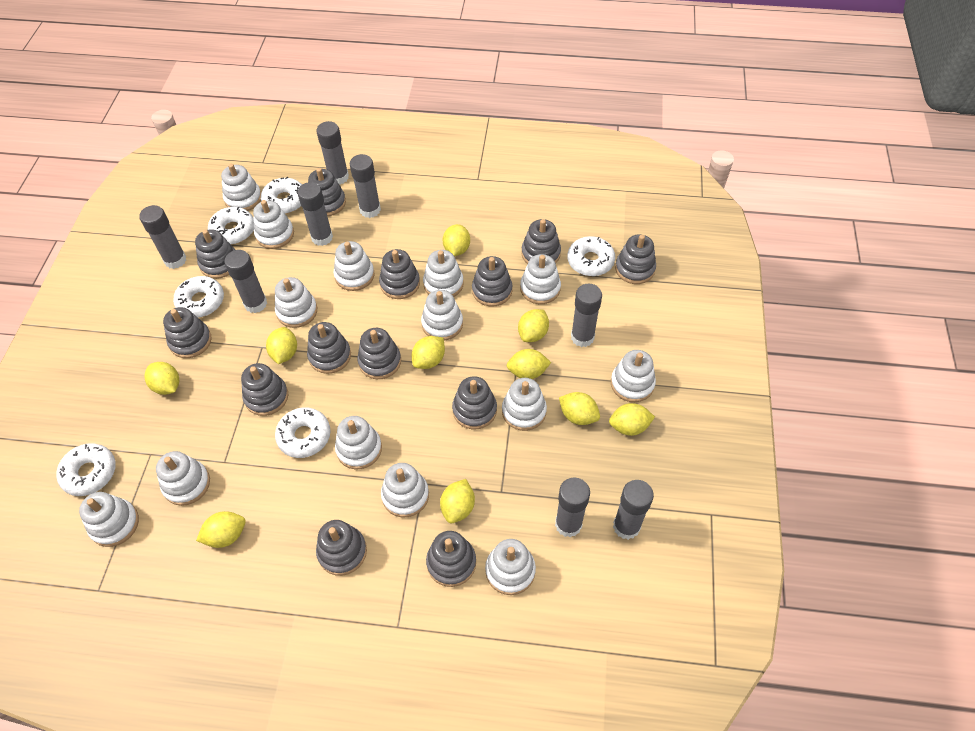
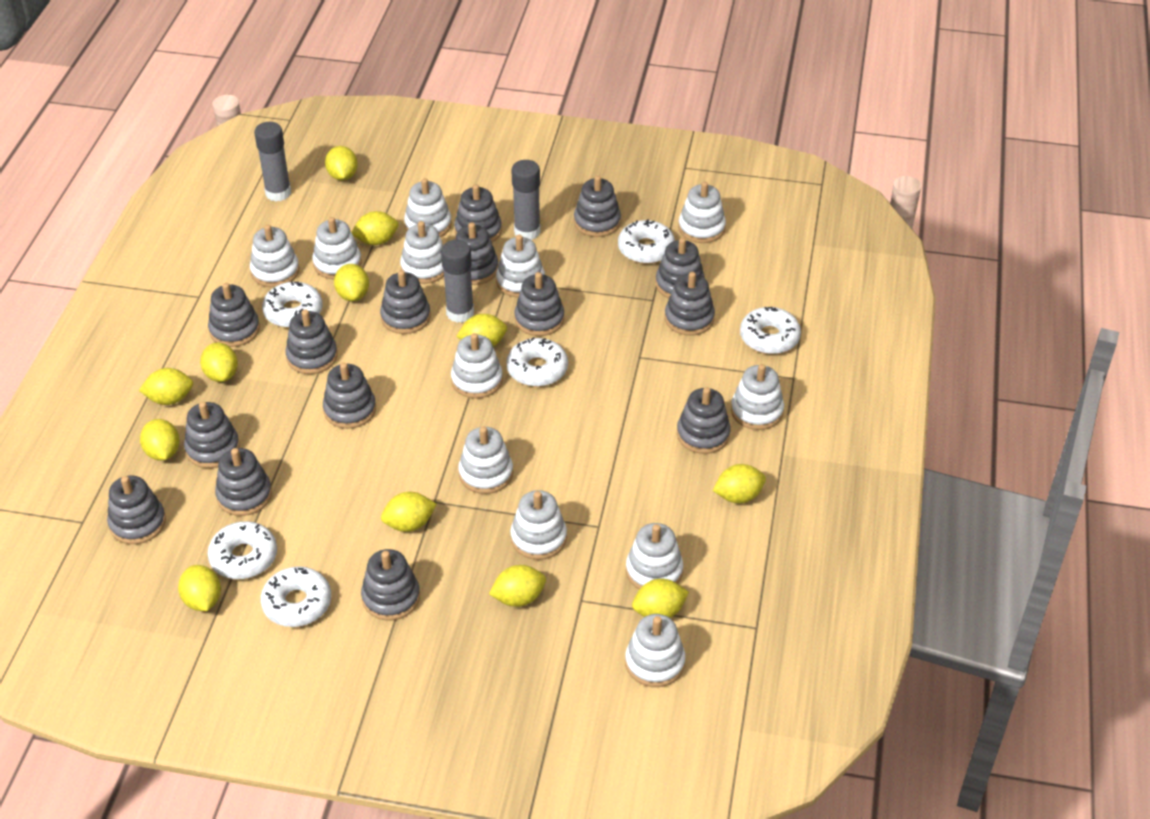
grey glue stick: 8 -> 3
grey stacking toy: 13 -> 15
white stacking toy: 14 -> 12
yellow lemon: 10 -> 12

